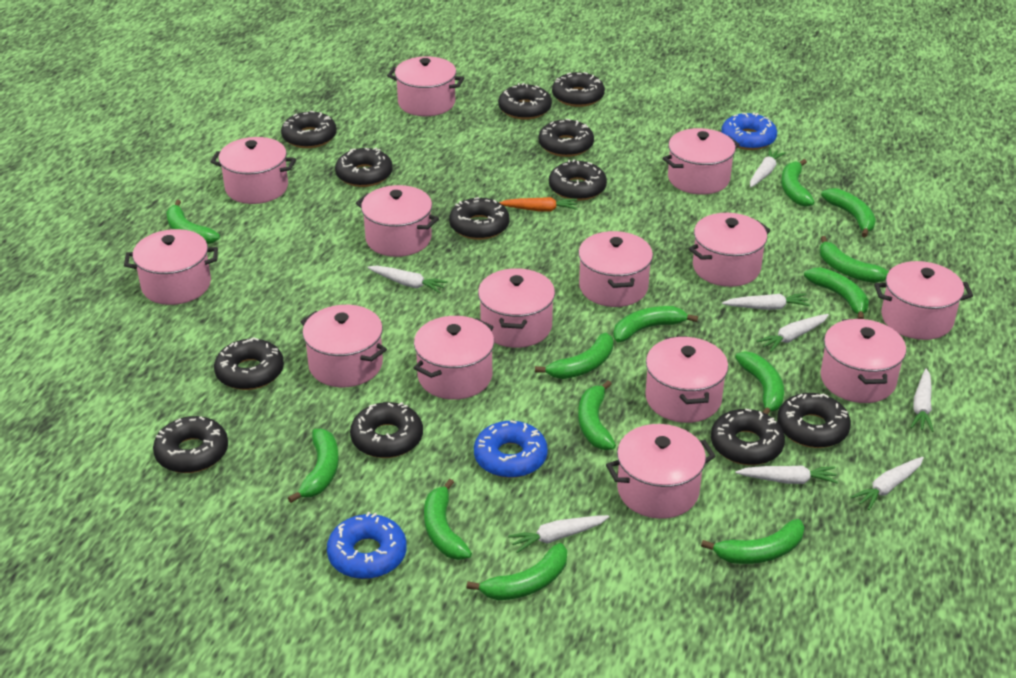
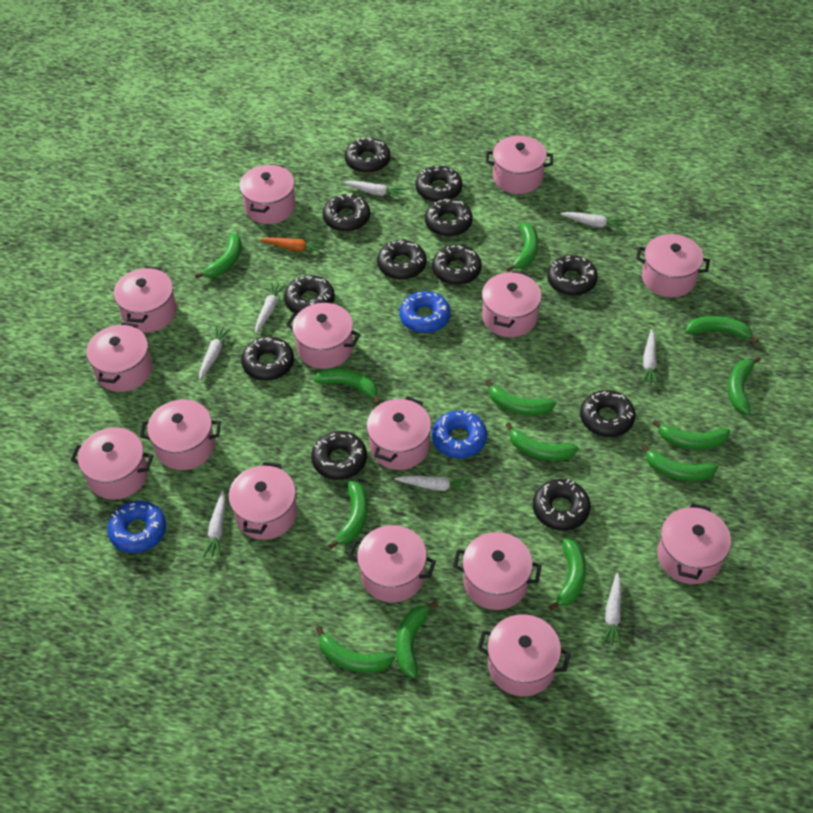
pink pot: 14 -> 15

